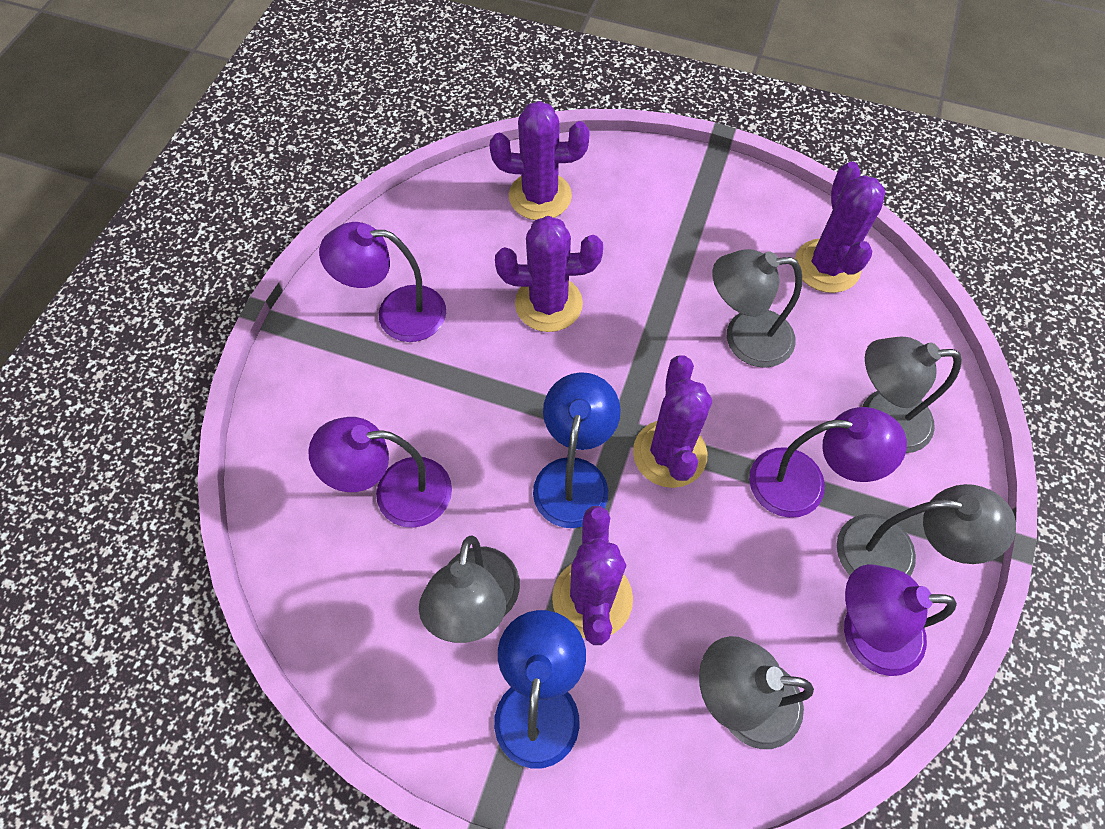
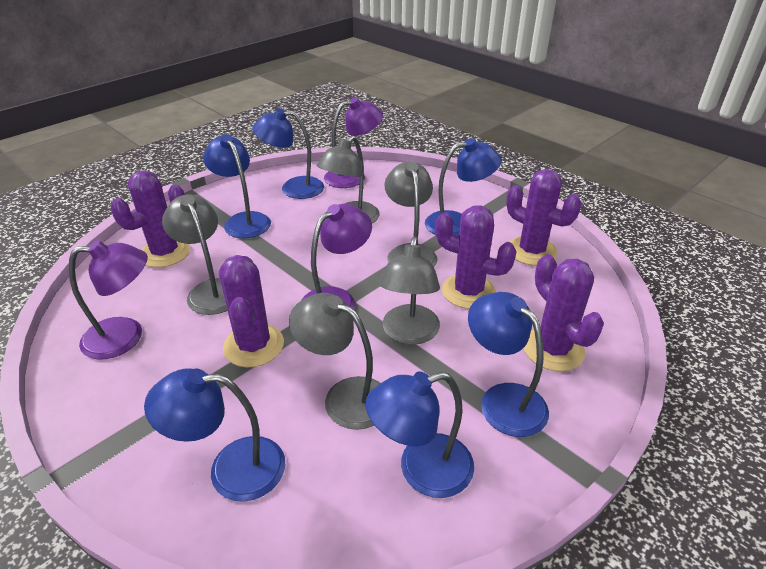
blue lamp: 2 -> 6
purple lamp: 4 -> 3

